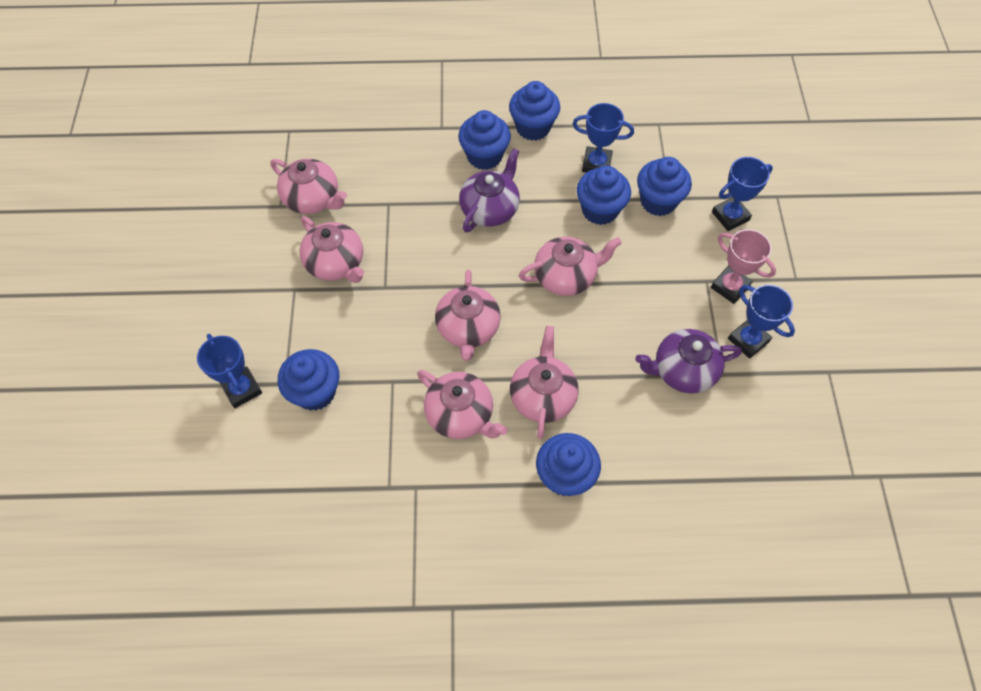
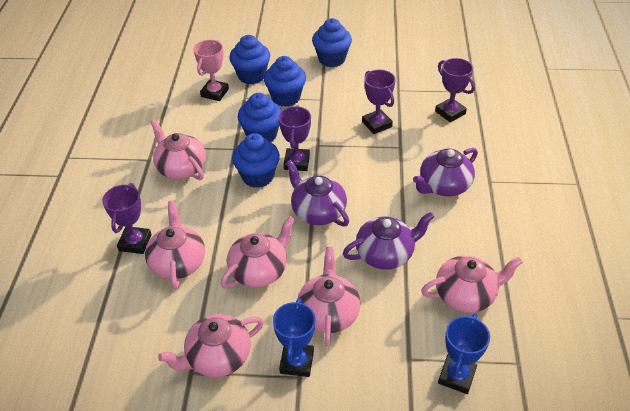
blue cupcake: 6 -> 5
blue trophy: 4 -> 2
purple teapot: 2 -> 3
purple trophy: 0 -> 4

